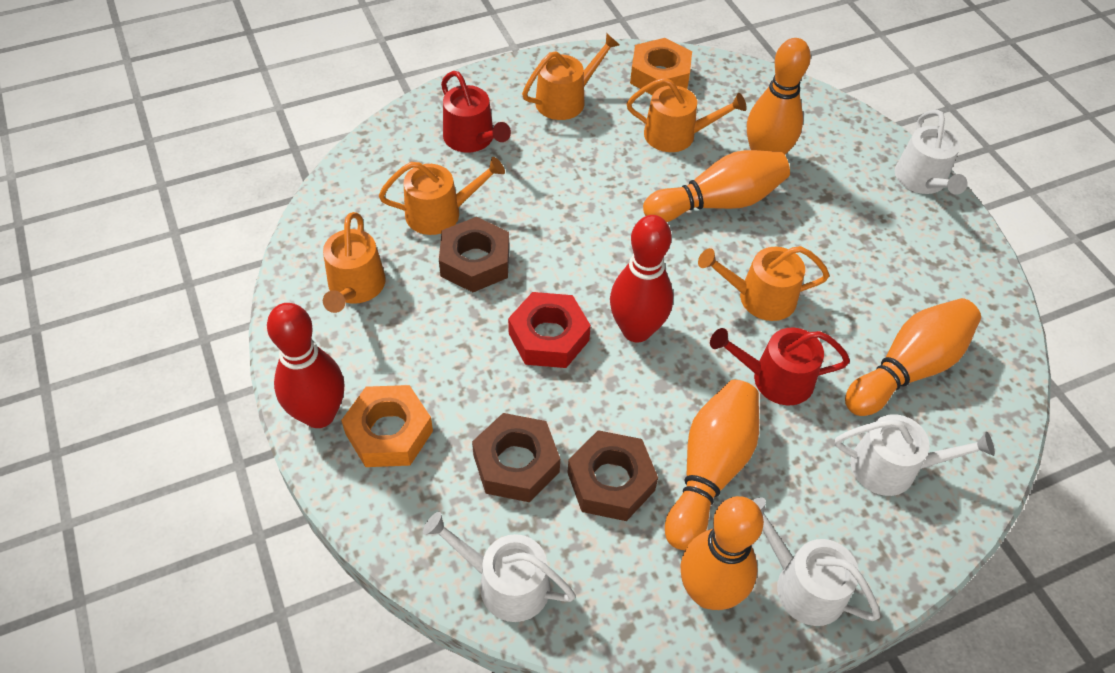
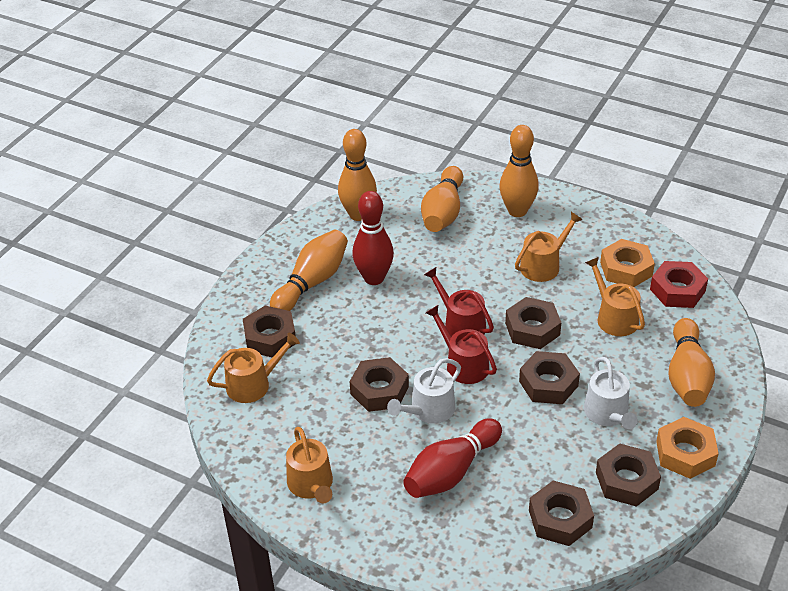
brown nut: 3 -> 6
orange watering can: 5 -> 4
white watering can: 4 -> 2

